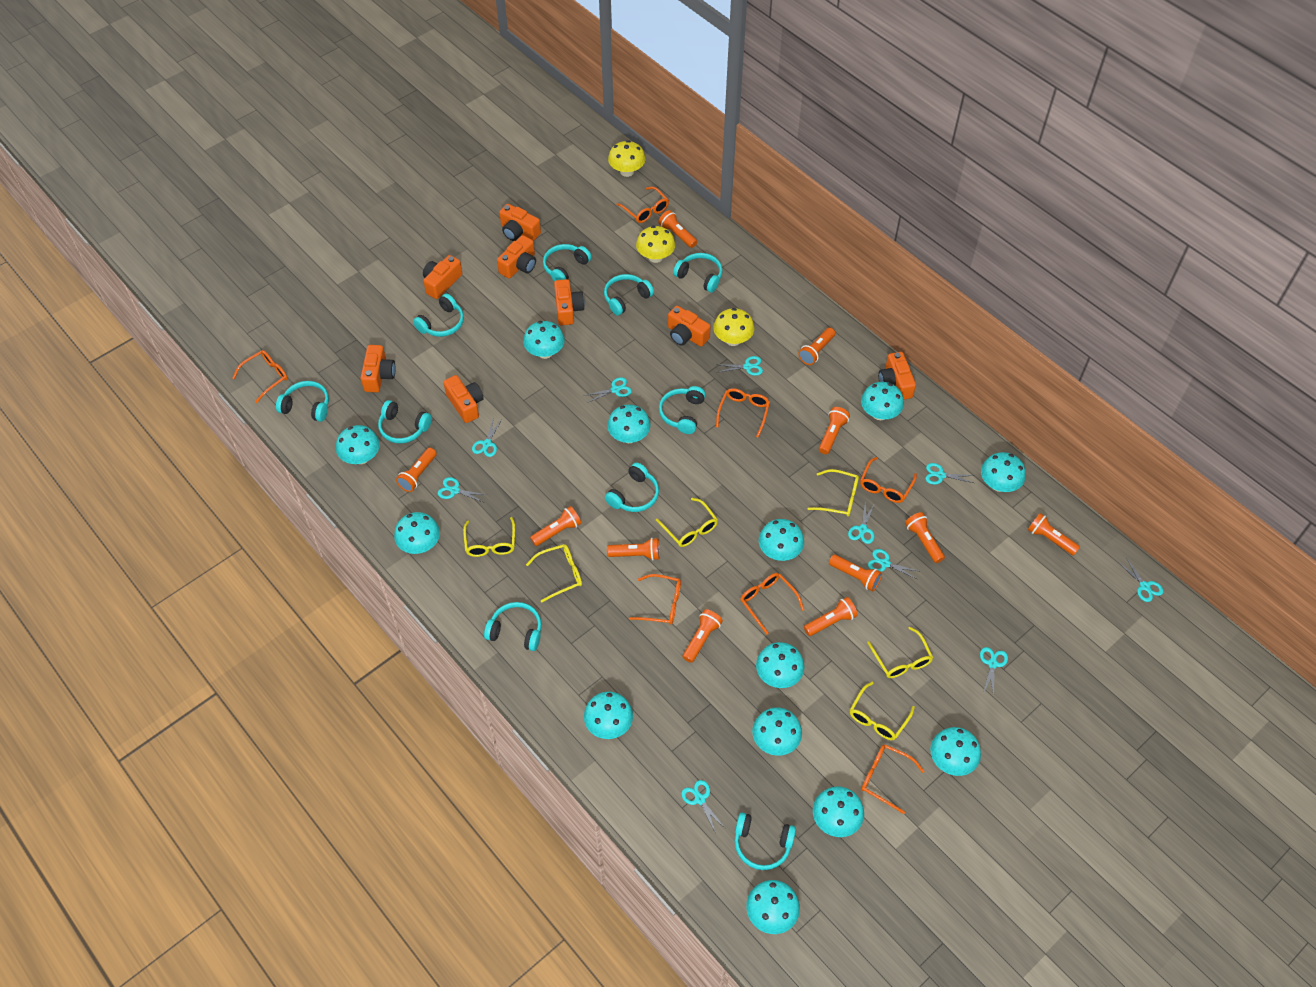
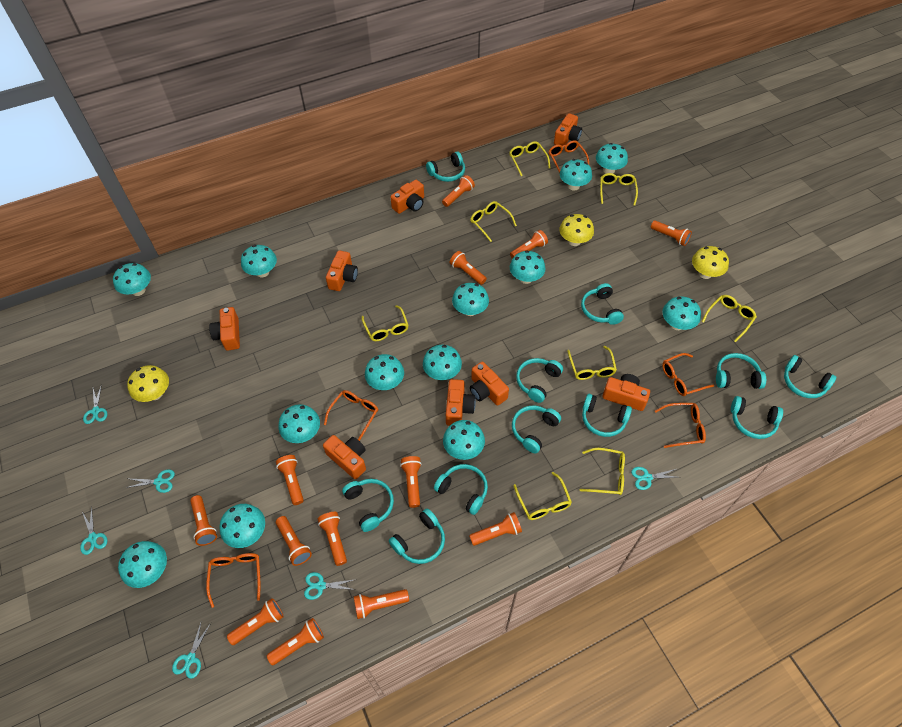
orange flashlight: 11 -> 13
orange glasses: 7 -> 5
turquoise headphones: 10 -> 11
turquoise scissors: 10 -> 6
yellow glasses: 6 -> 8

